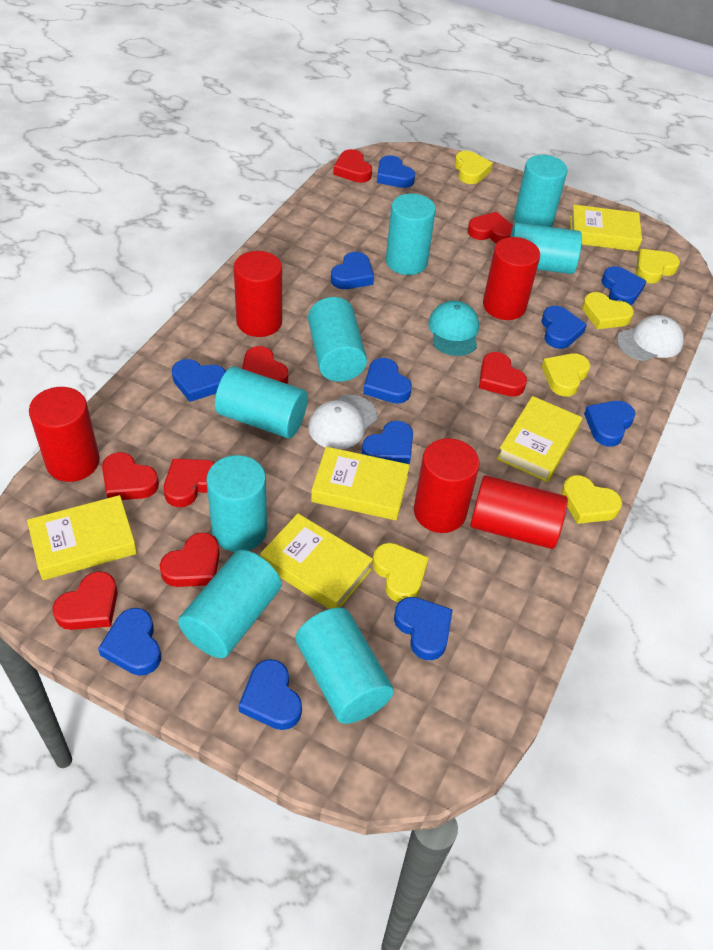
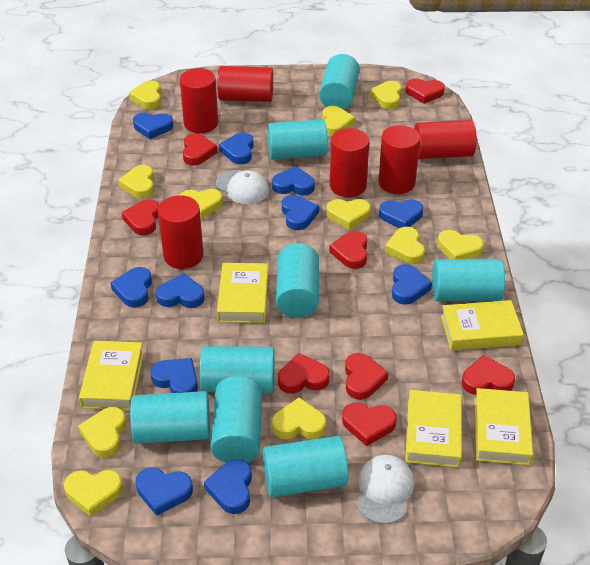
red cylinder: 5 -> 6
turquoise cap: 1 -> 0
yellow heart: 6 -> 11

